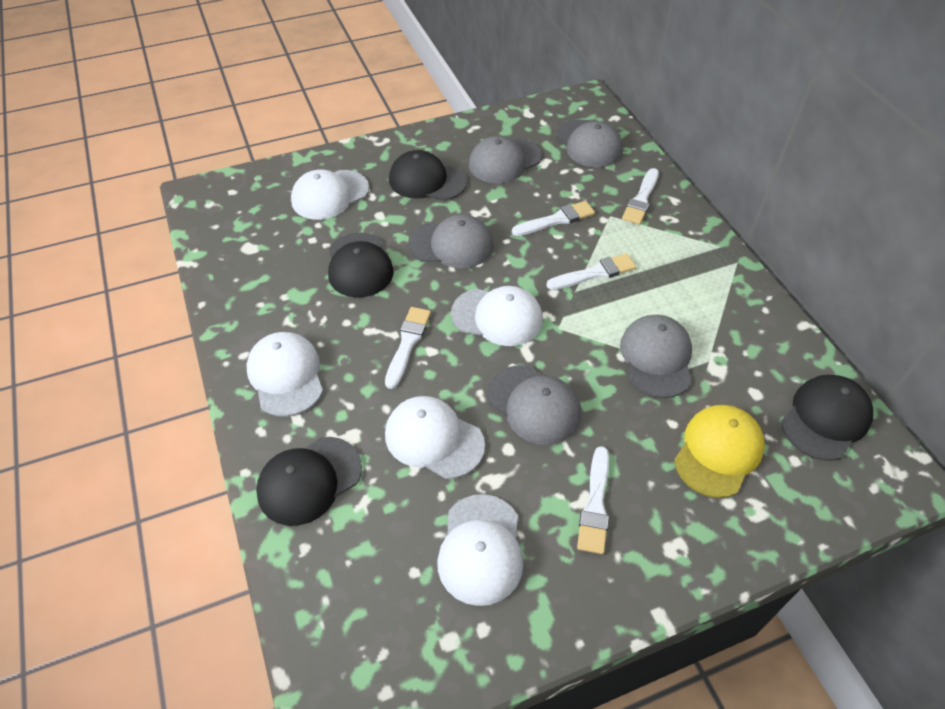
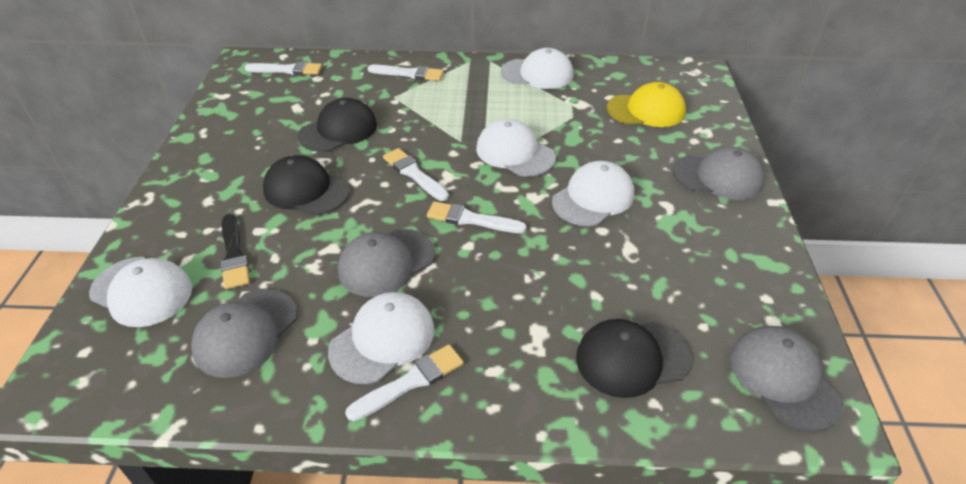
black brush: 0 -> 1
black cap: 4 -> 3
grey cap: 5 -> 4

